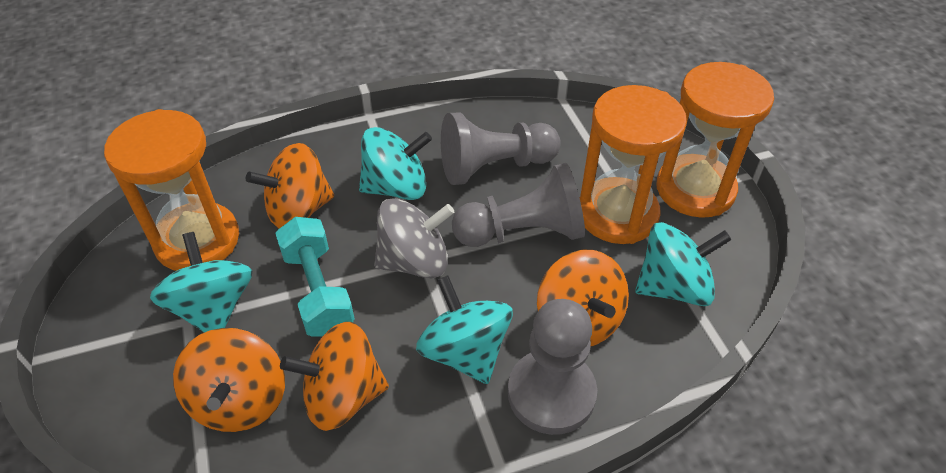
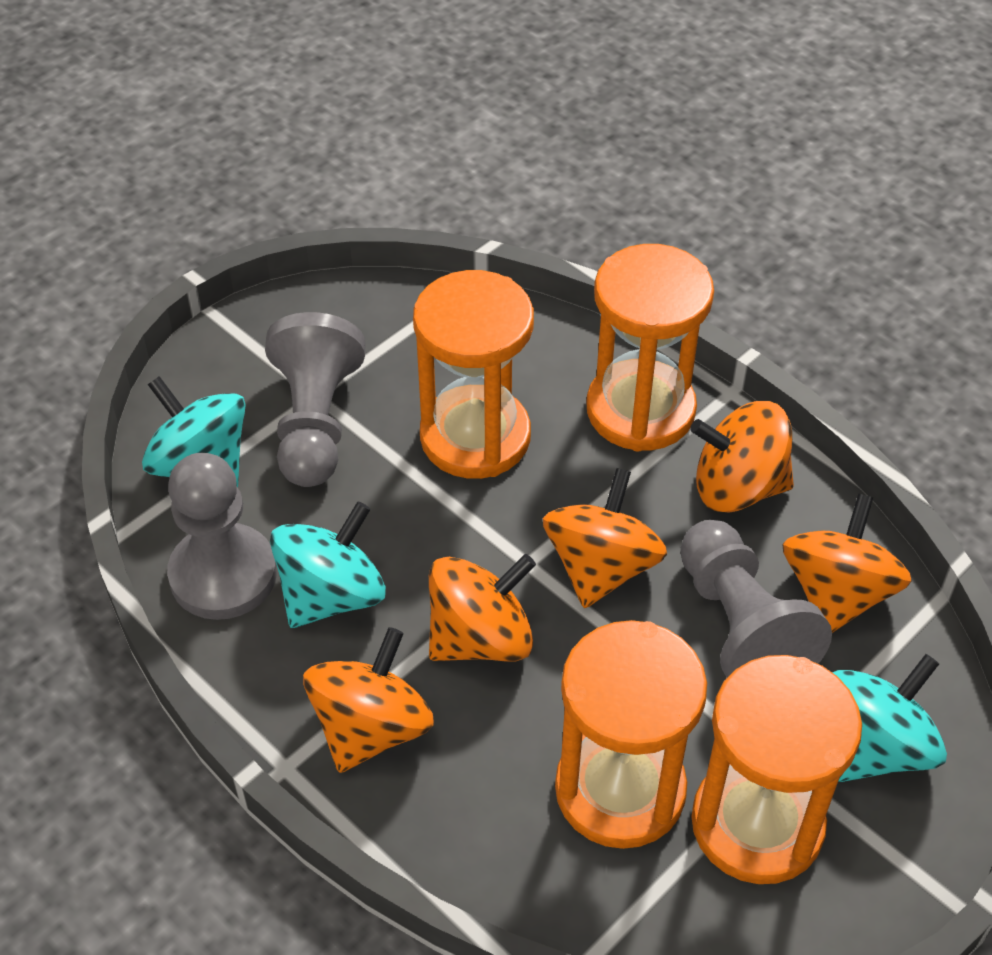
grey spinning top: 1 -> 0
orange hourglass: 3 -> 4
orange spinning top: 4 -> 5
turquoise dumbbell: 1 -> 0
turquoise spinning top: 4 -> 3

